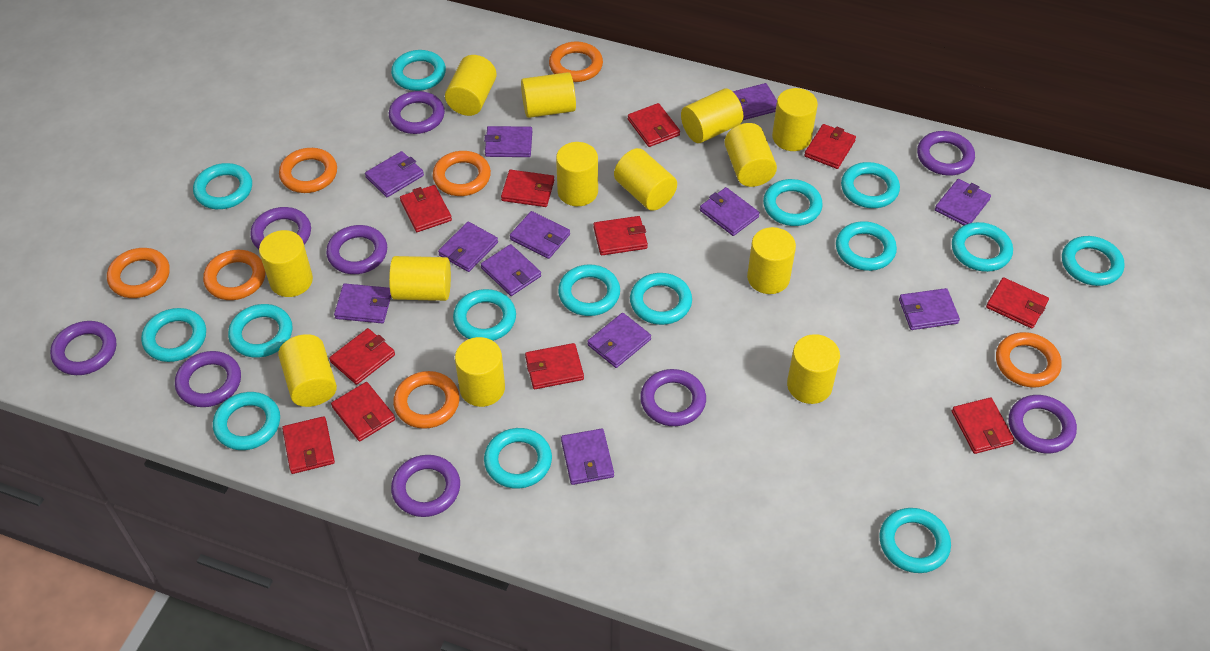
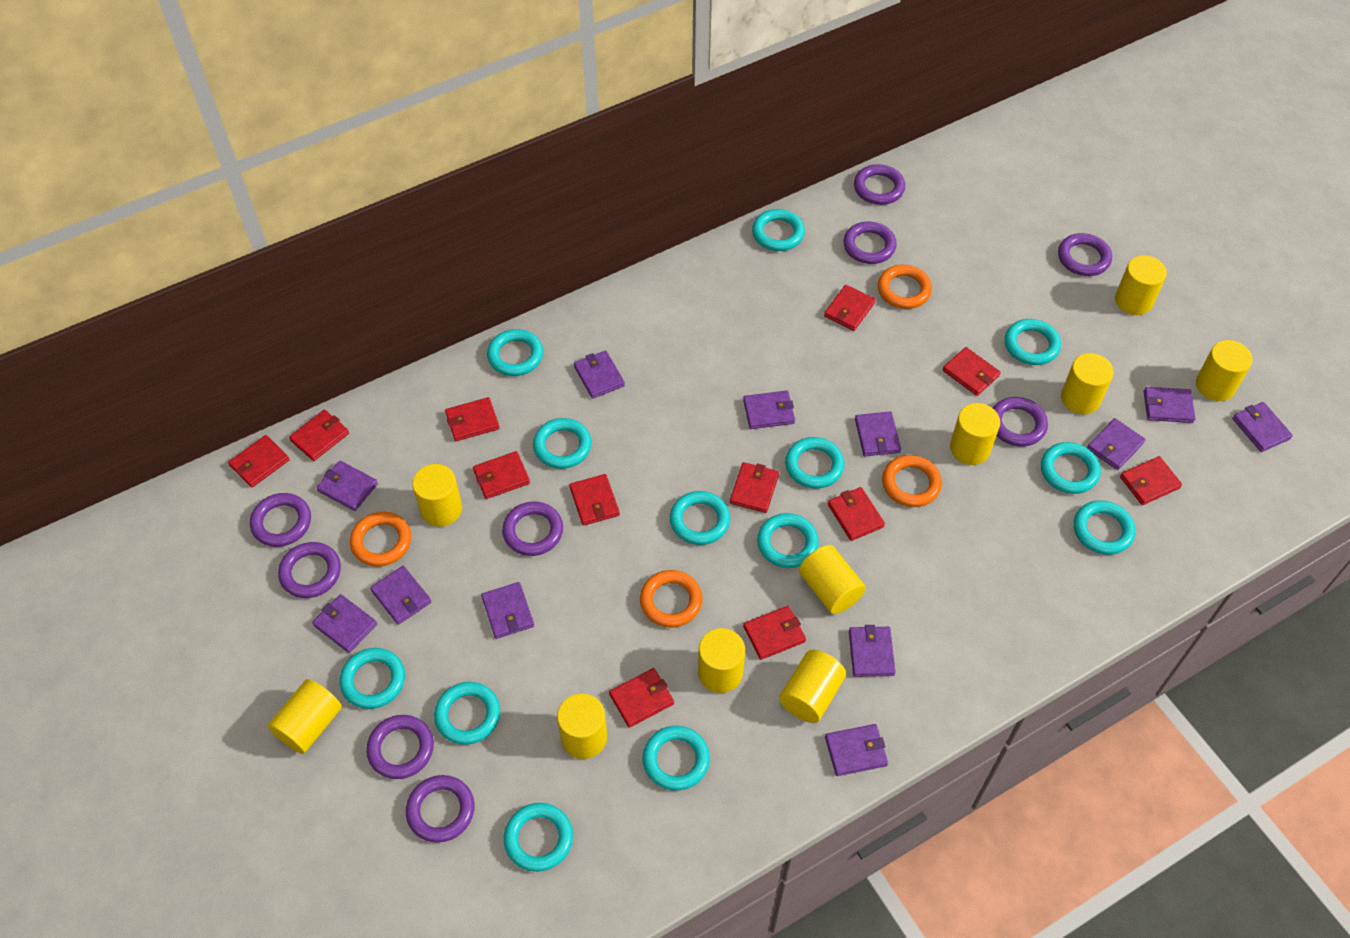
orange ring: 7 -> 4
red wallet: 11 -> 12
turquoise ring: 15 -> 13
yellow cylinder: 13 -> 10

